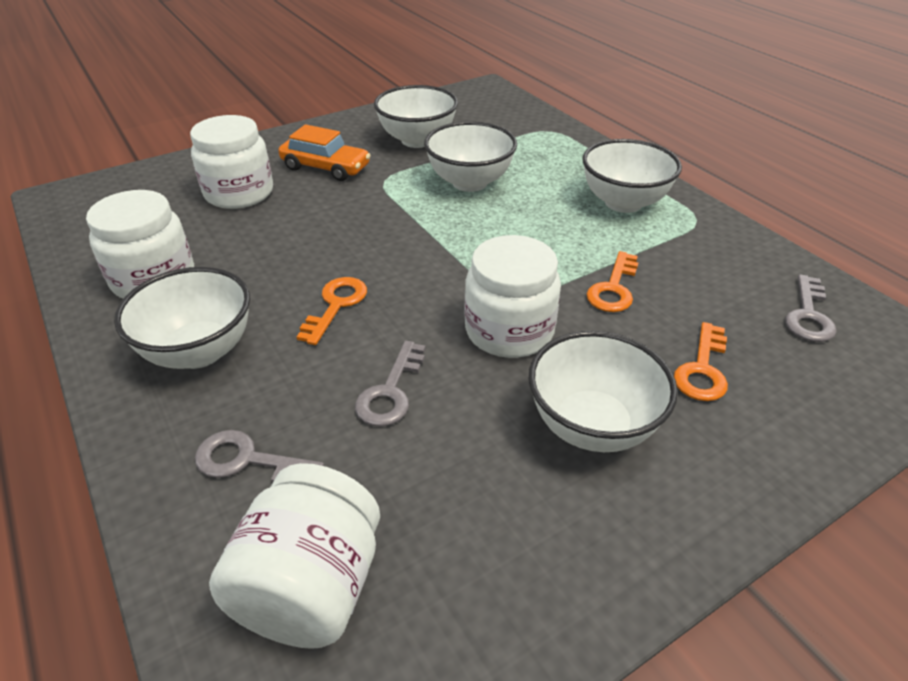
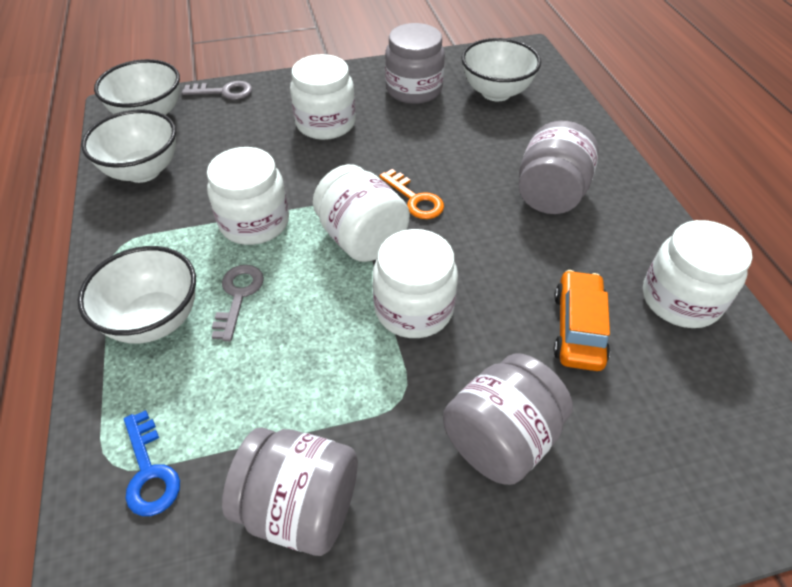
blue key: 0 -> 1
grey jar: 0 -> 4
grey key: 3 -> 2
orange key: 3 -> 1
white bowl: 5 -> 4
white jar: 4 -> 5

